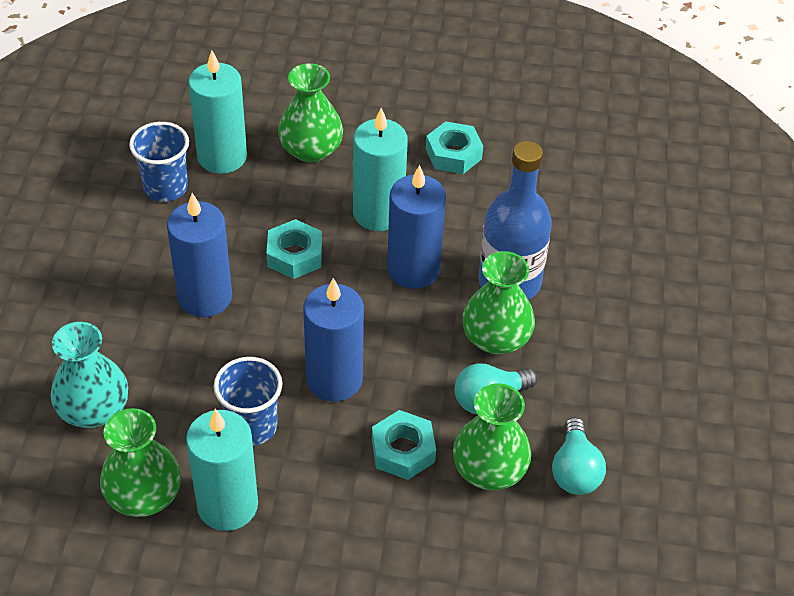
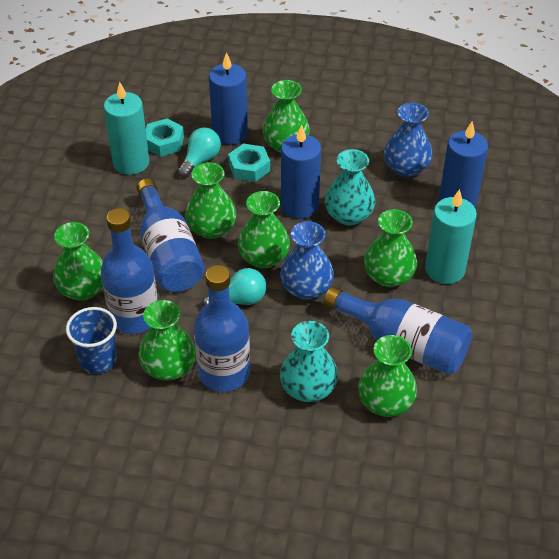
blue bottle: 1 -> 4
blue cup: 2 -> 1
blue vase: 0 -> 2
green vase: 4 -> 7
turquoise candle: 3 -> 2
turquoise nut: 3 -> 2
turquoise vase: 1 -> 2

